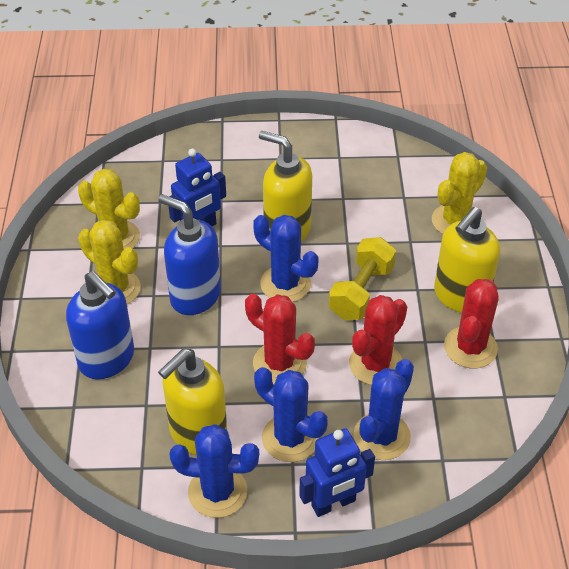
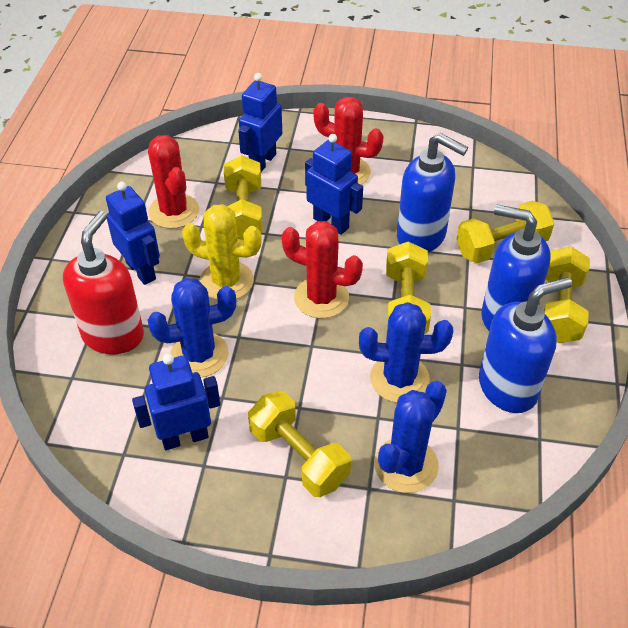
blue cactus: 4 -> 3
blue robot: 2 -> 4
blue soap dispenser: 2 -> 3
red soap dispenser: 0 -> 1
yellow cactus: 3 -> 1
yellow dumbbell: 1 -> 5
yellow soap dispenser: 3 -> 0

